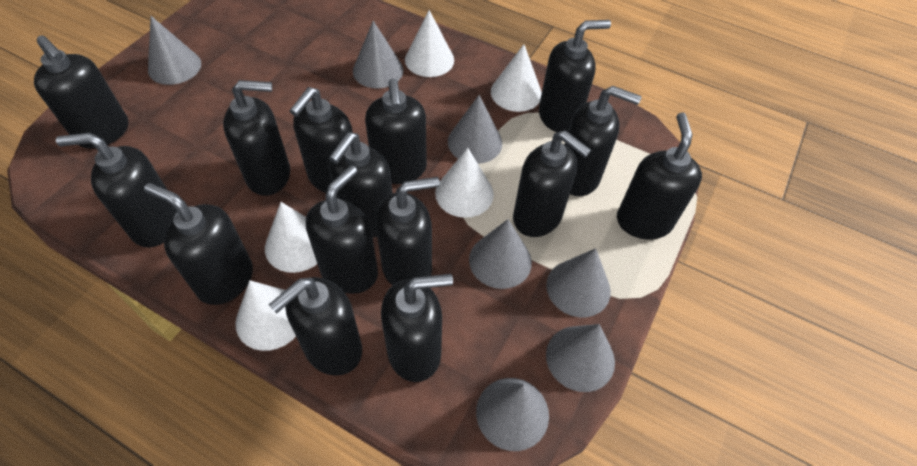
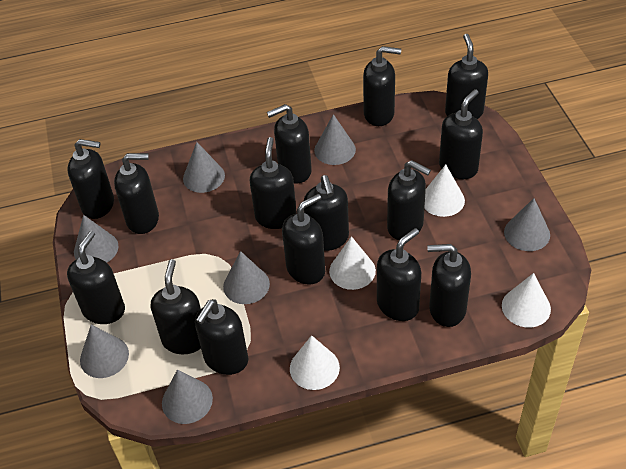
white cone: 5 -> 4

